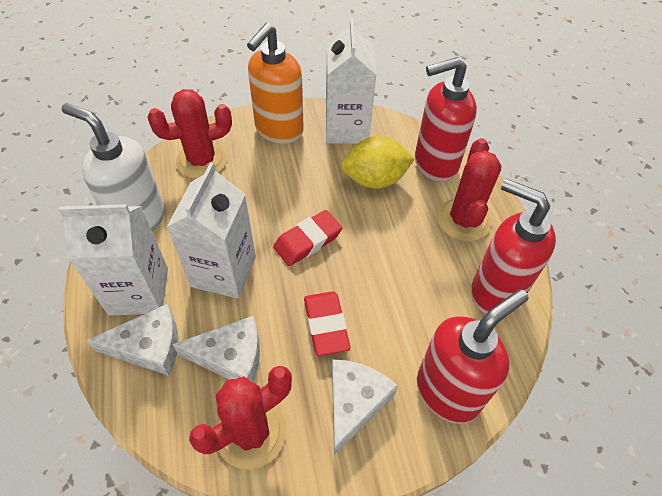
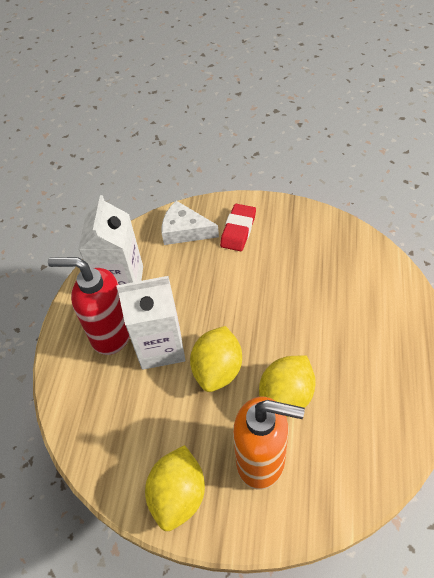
red cactus: 3 -> 0
red eraser: 2 -> 1
red soap dispenser: 3 -> 1
white carton: 3 -> 2
white cheese: 3 -> 1
white soap dispenser: 1 -> 0
yellow lemon: 1 -> 3

